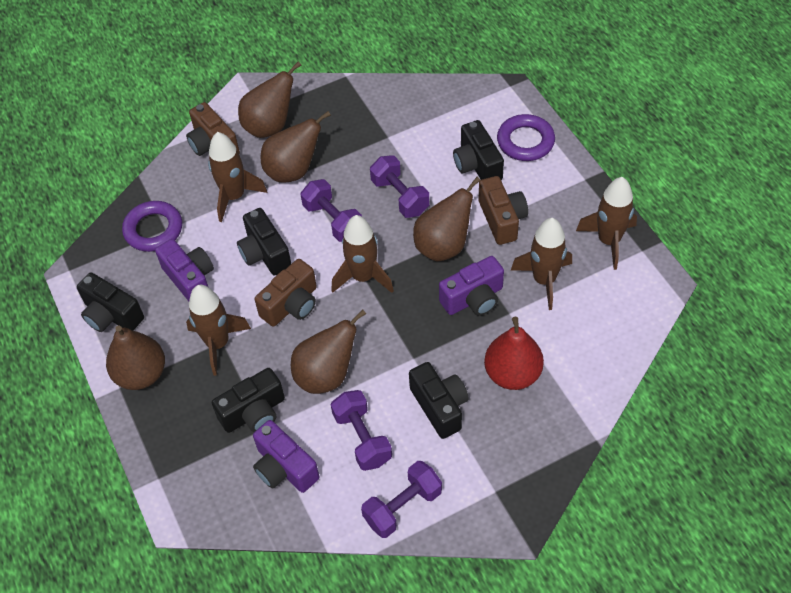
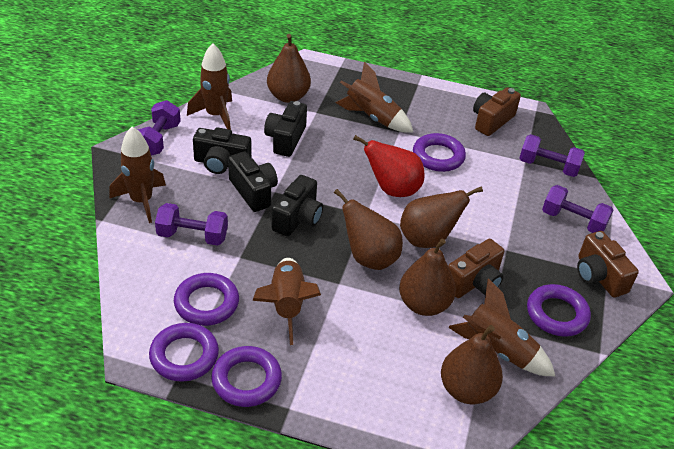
black camera: 5 -> 4
purple camera: 3 -> 0
purple ring: 2 -> 5

